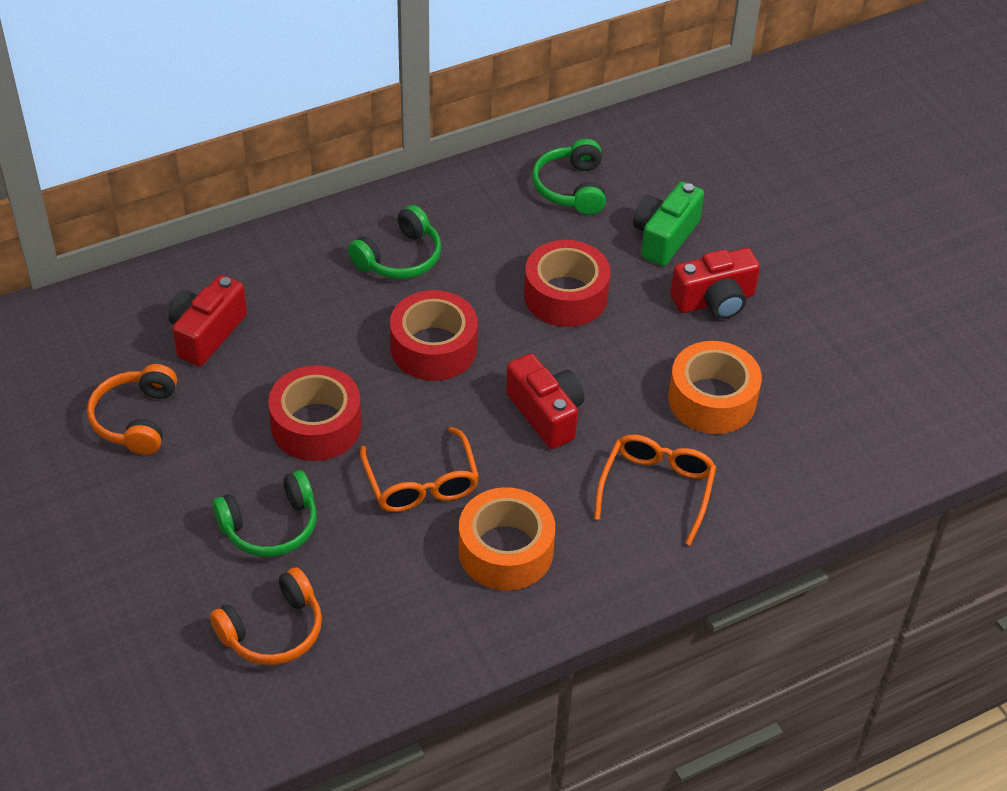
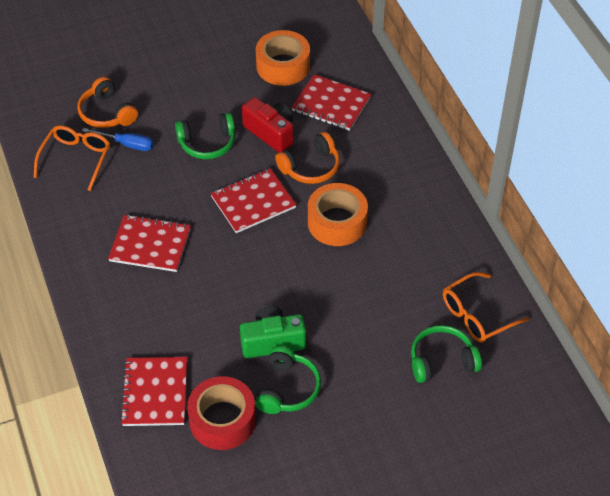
blue screwdriver: 0 -> 1
red camera: 3 -> 1
red notebook: 0 -> 4
red tape: 3 -> 1

